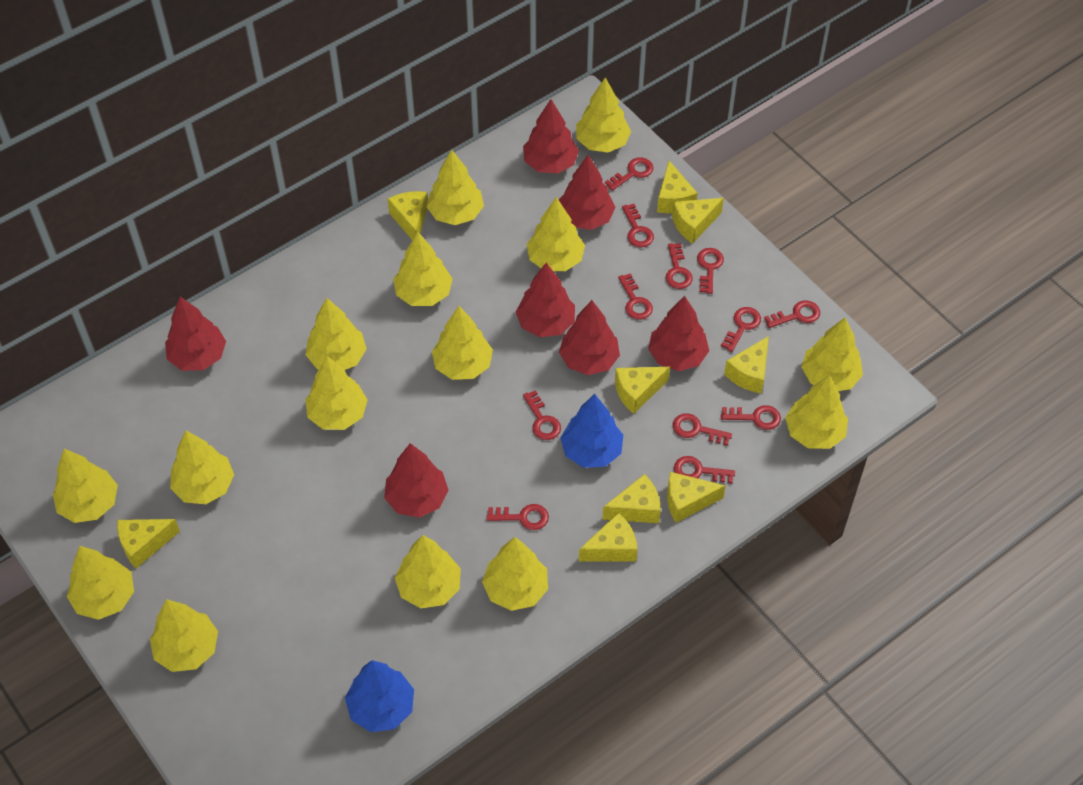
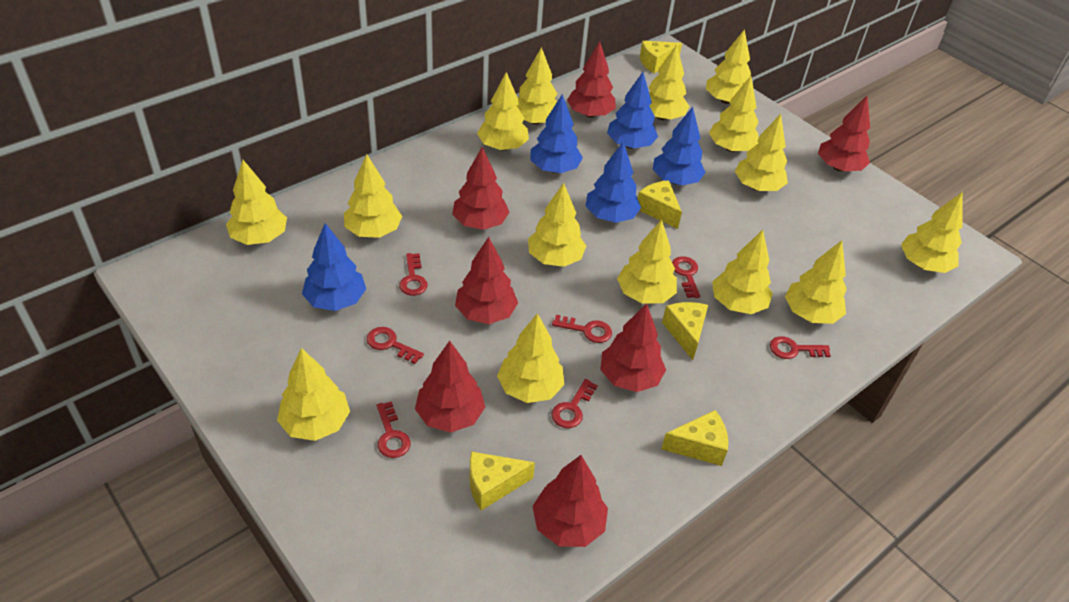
blue tree: 2 -> 5
red key: 12 -> 7
yellow cheese: 9 -> 5

